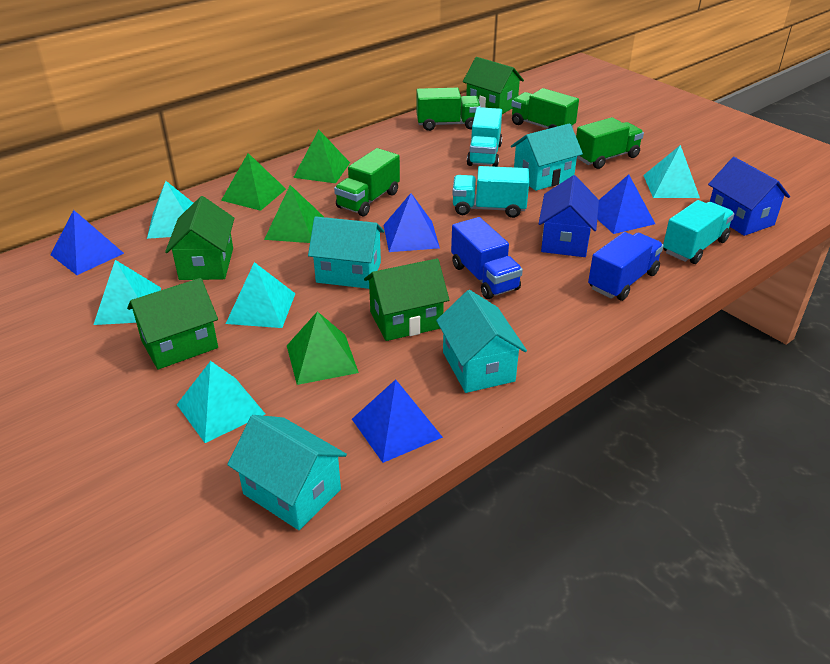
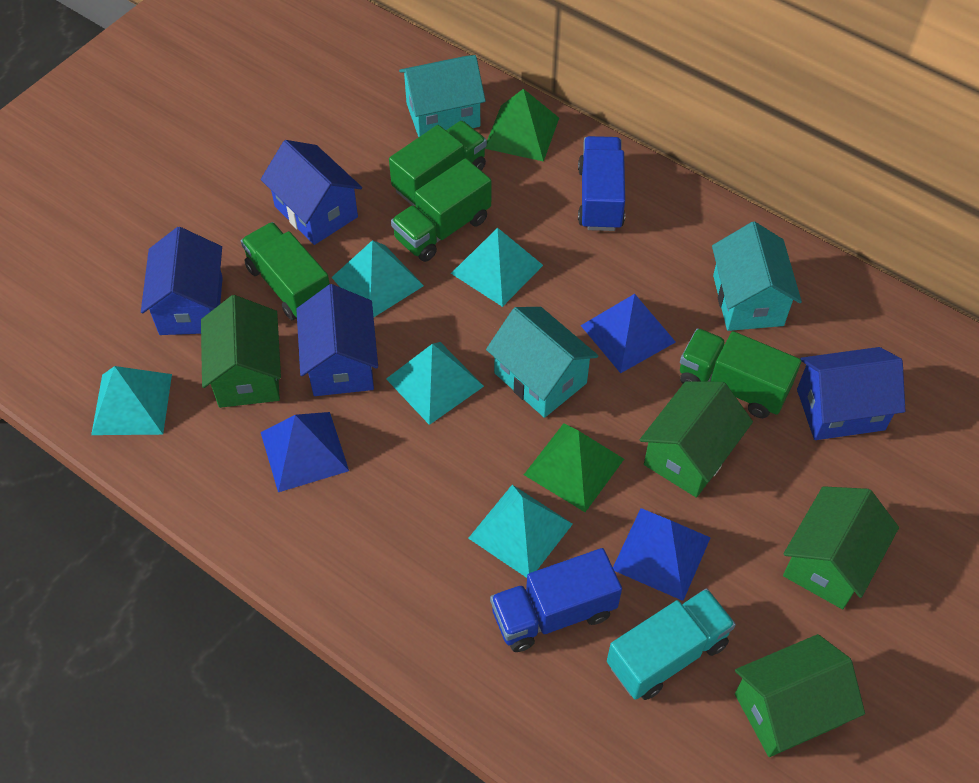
blue house: 2 -> 4
blue pyramid: 4 -> 3
green pyramid: 4 -> 2
turquoise house: 4 -> 3
turquoise truck: 3 -> 1

